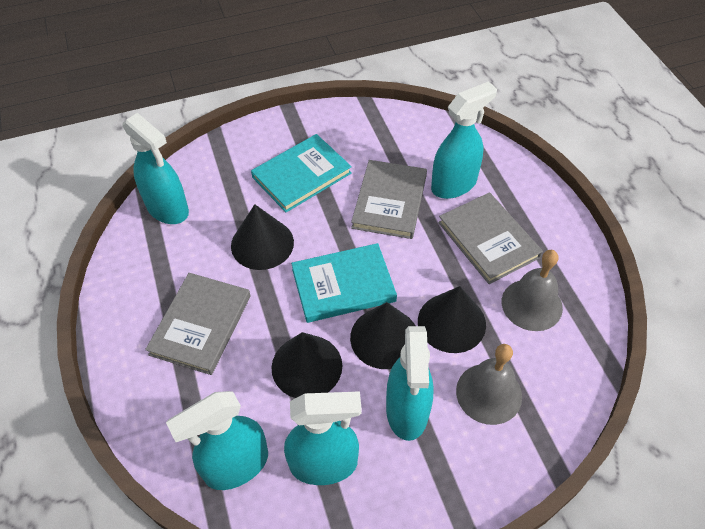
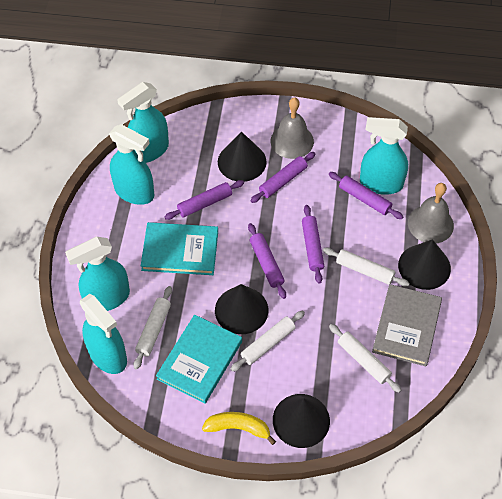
grey book: 3 -> 1
purple rolling pin: 0 -> 5
white rolling pin: 0 -> 4
yellow banana: 0 -> 1

